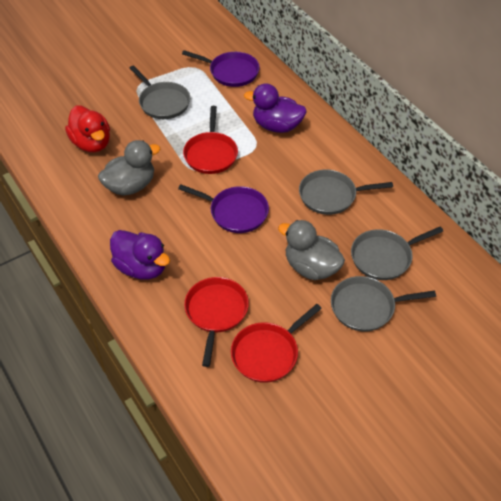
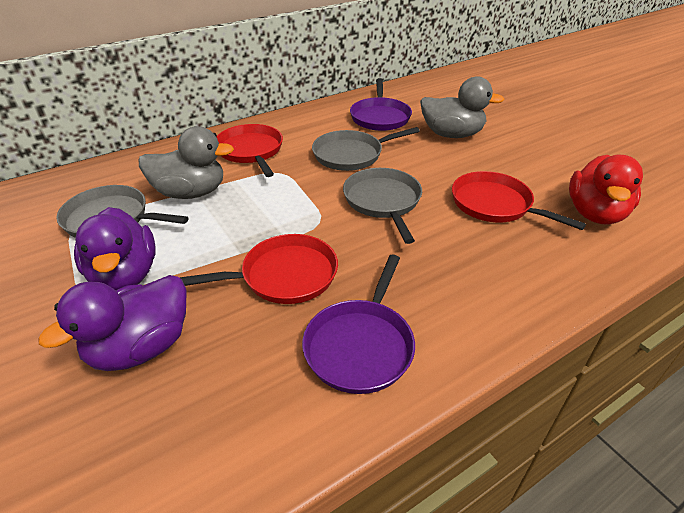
grey pan: 4 -> 3

